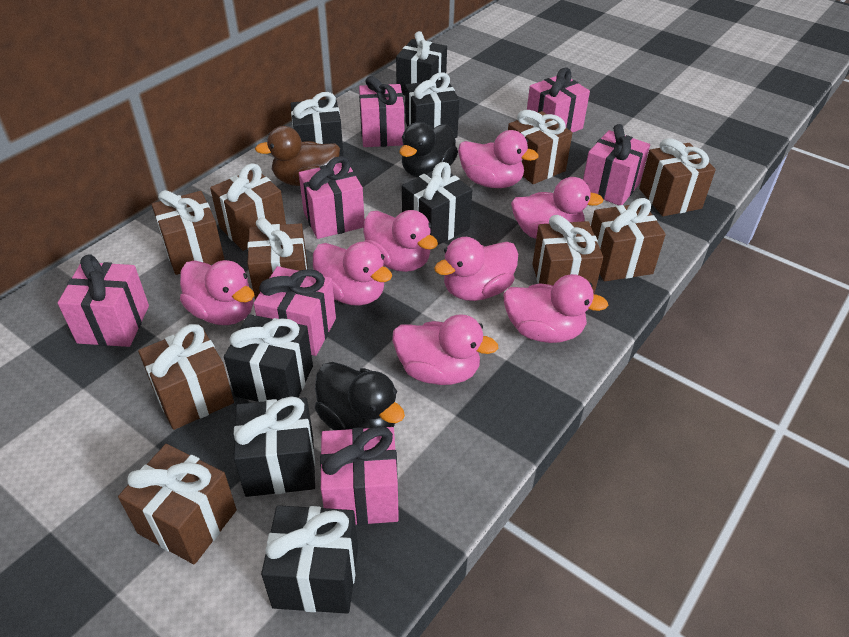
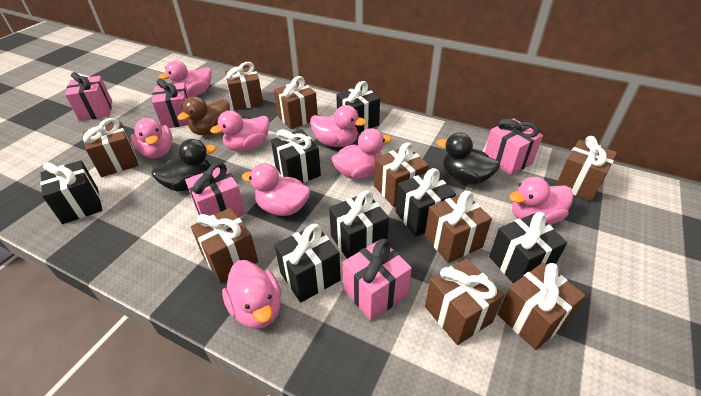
pink gift: 7 -> 5

